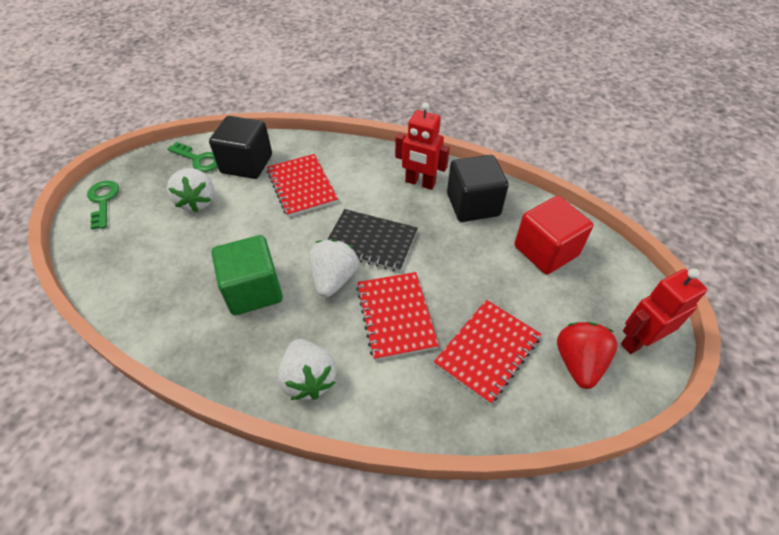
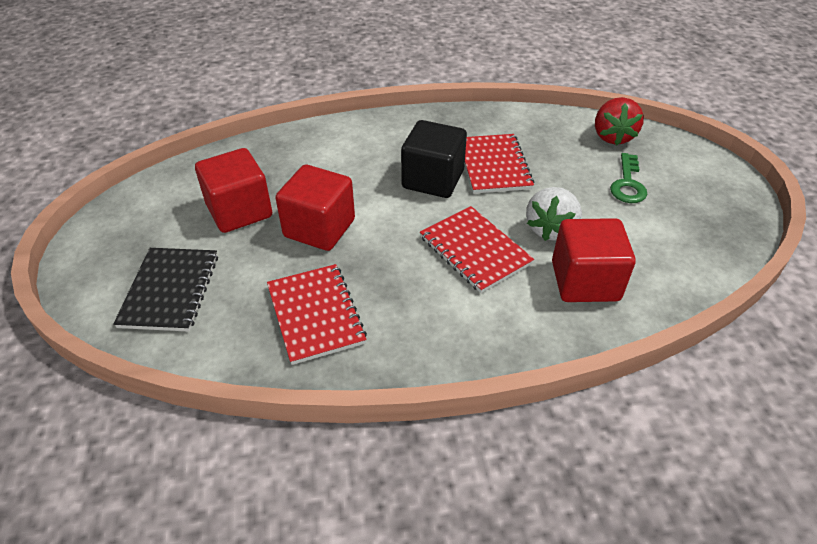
black cube: 2 -> 1
green cube: 1 -> 0
green key: 2 -> 1
red cube: 1 -> 3
red robot: 2 -> 0
white strawberry: 3 -> 1

